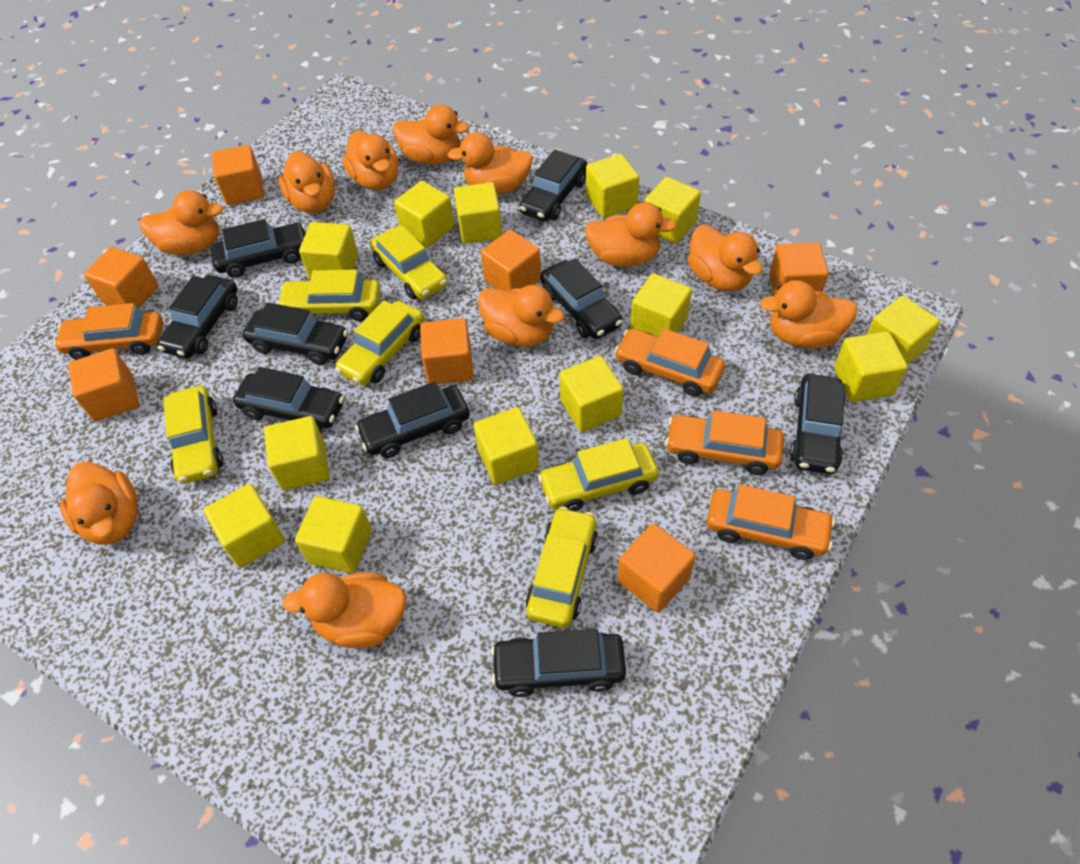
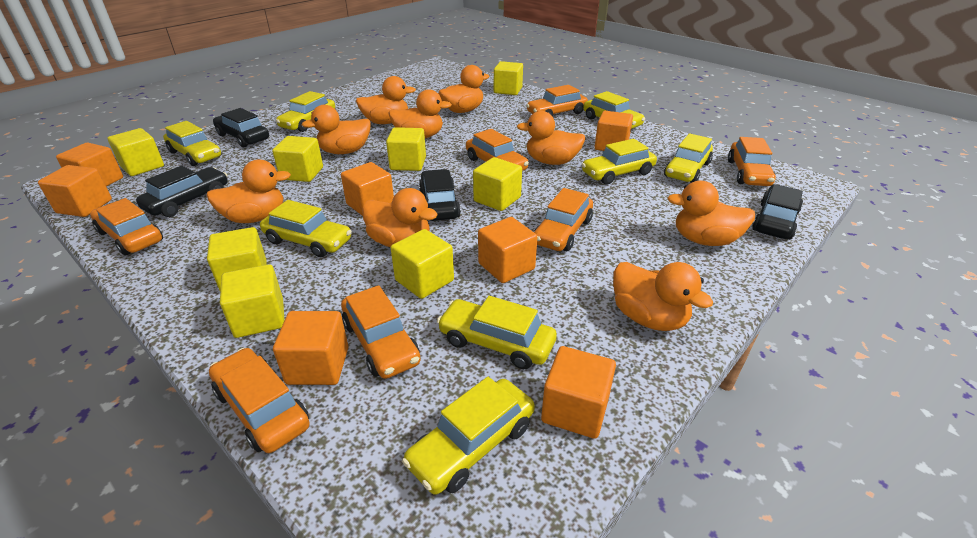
black car: 9 -> 4
orange car: 4 -> 7
orange duck: 11 -> 9
yellow car: 6 -> 8
yellow cube: 13 -> 8

